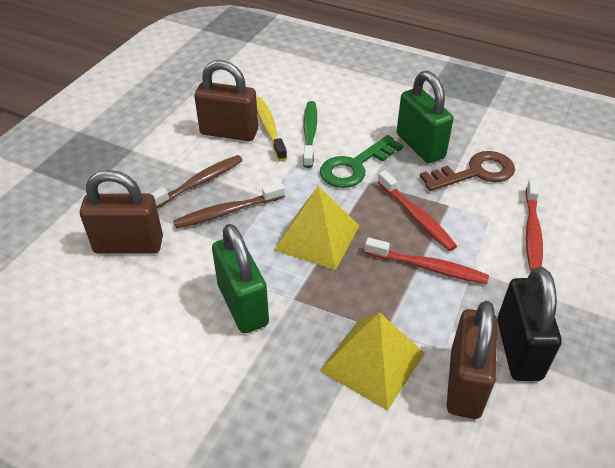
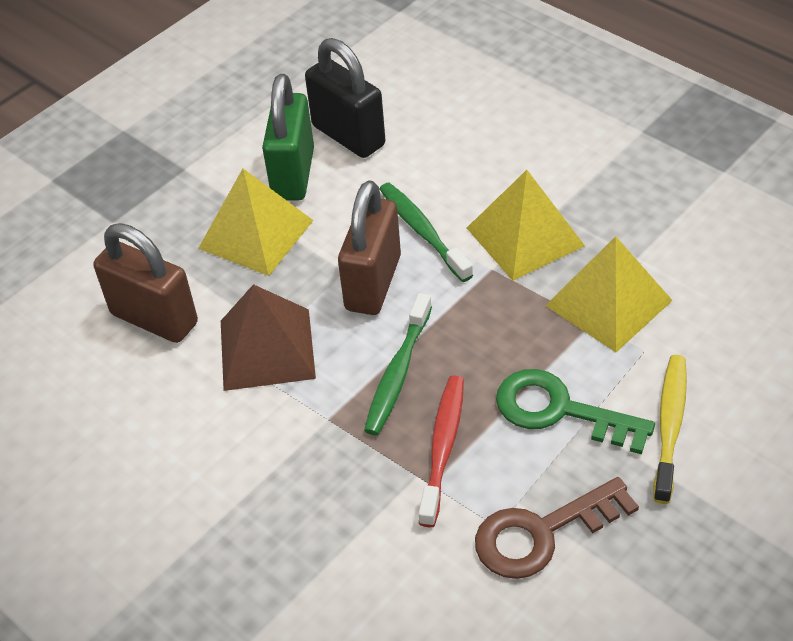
brown padlock: 3 -> 2
brown pyramid: 0 -> 1
brown toothbrush: 2 -> 0
green padlock: 2 -> 1
green toothbrush: 1 -> 2
red toothbrush: 3 -> 1
yellow pyramid: 2 -> 3

